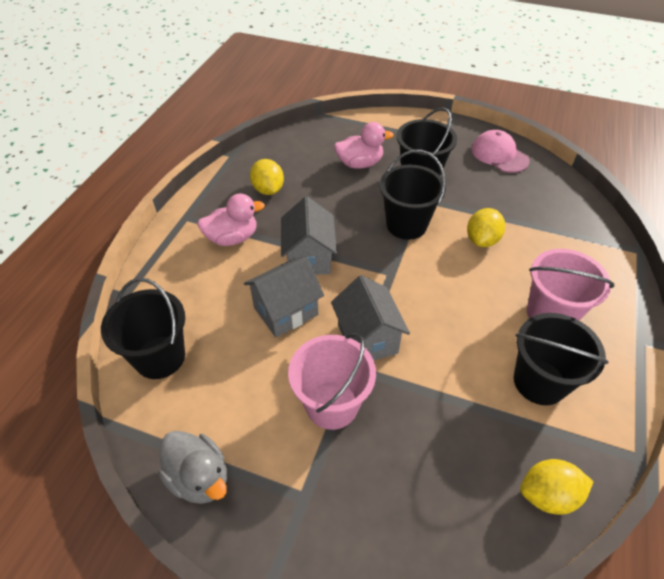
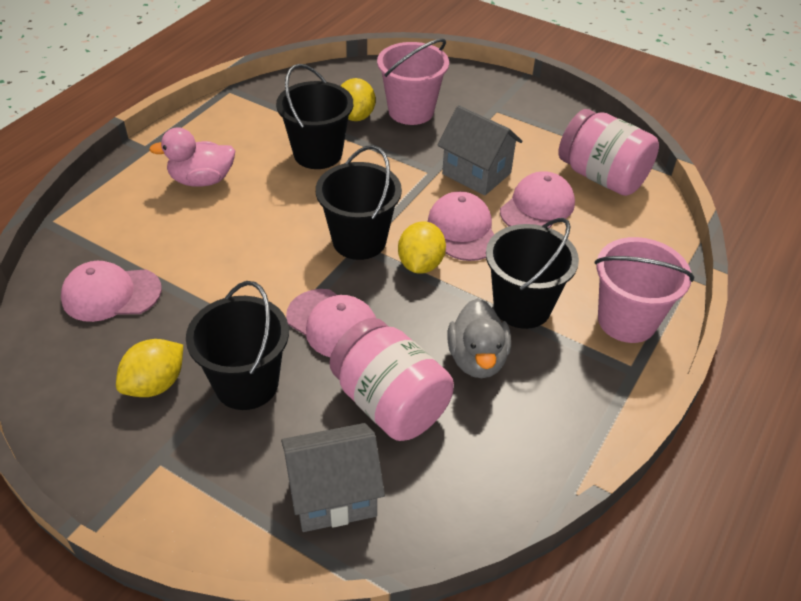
grey house: 3 -> 2
pink cap: 1 -> 4
pink duck: 2 -> 1
pink jar: 0 -> 2

